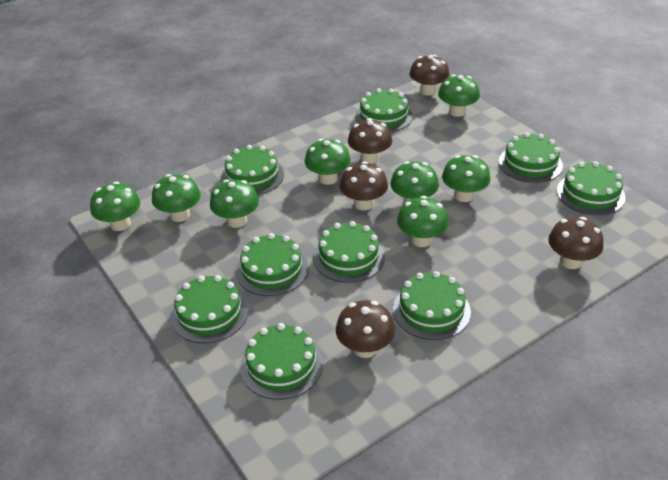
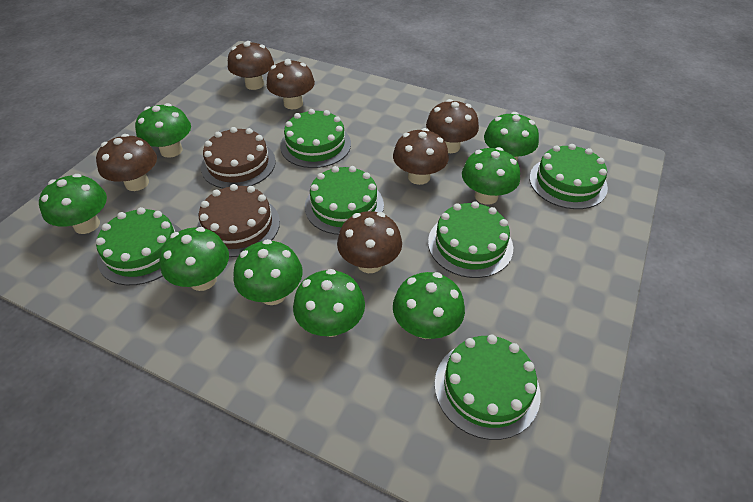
brown cake: 0 -> 2
brown mushroom: 5 -> 6
green cake: 9 -> 6

